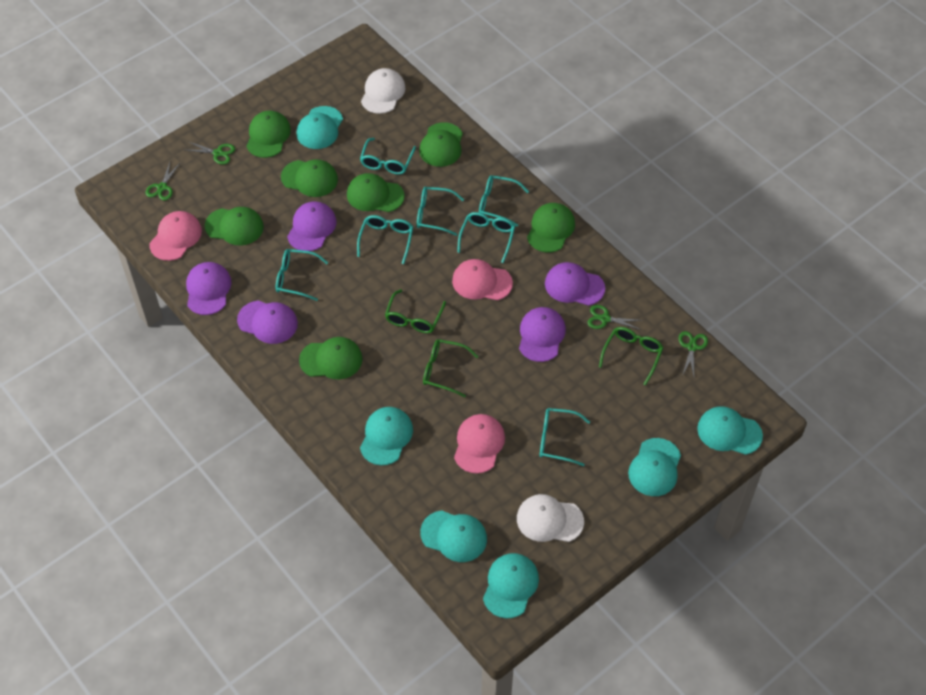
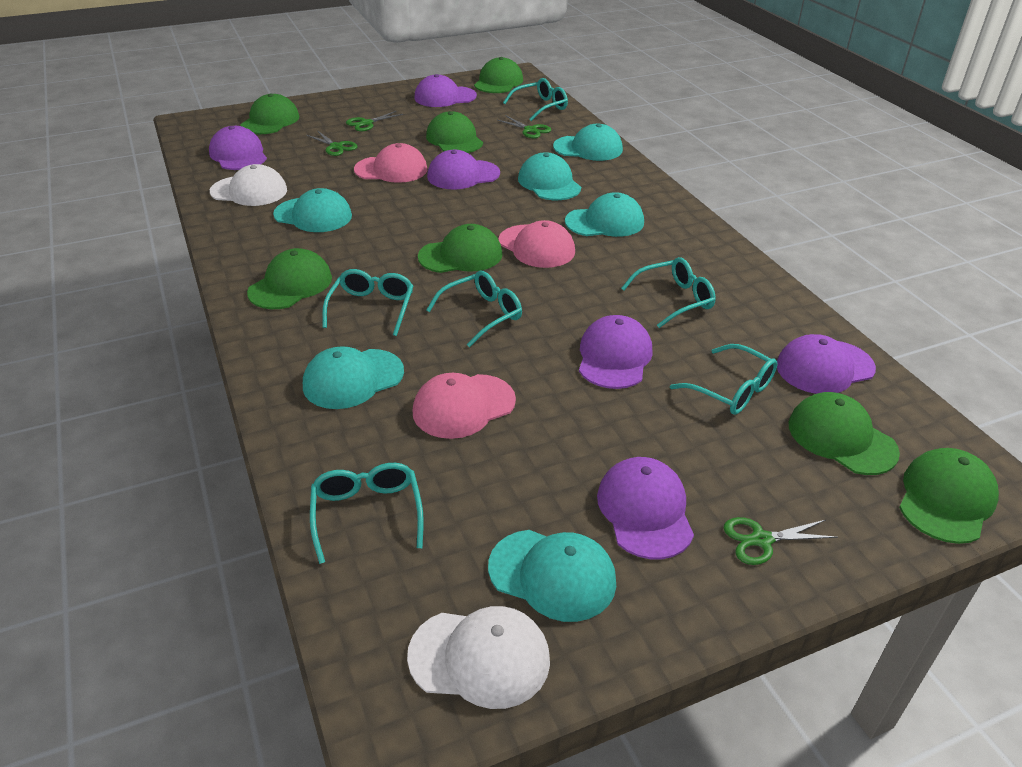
green glasses: 3 -> 0
purple cap: 5 -> 6
turquoise glasses: 7 -> 6

